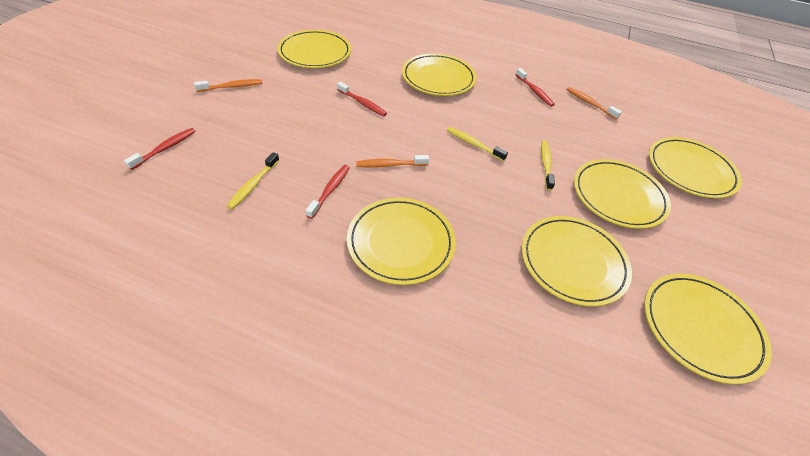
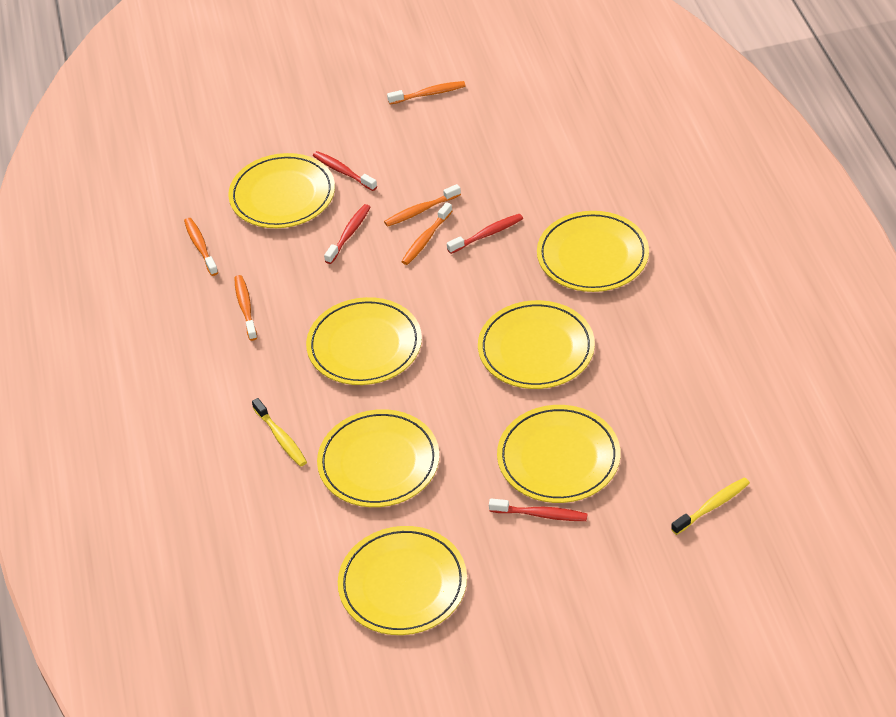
orange toothbrush: 3 -> 5
yellow toothbrush: 3 -> 2

